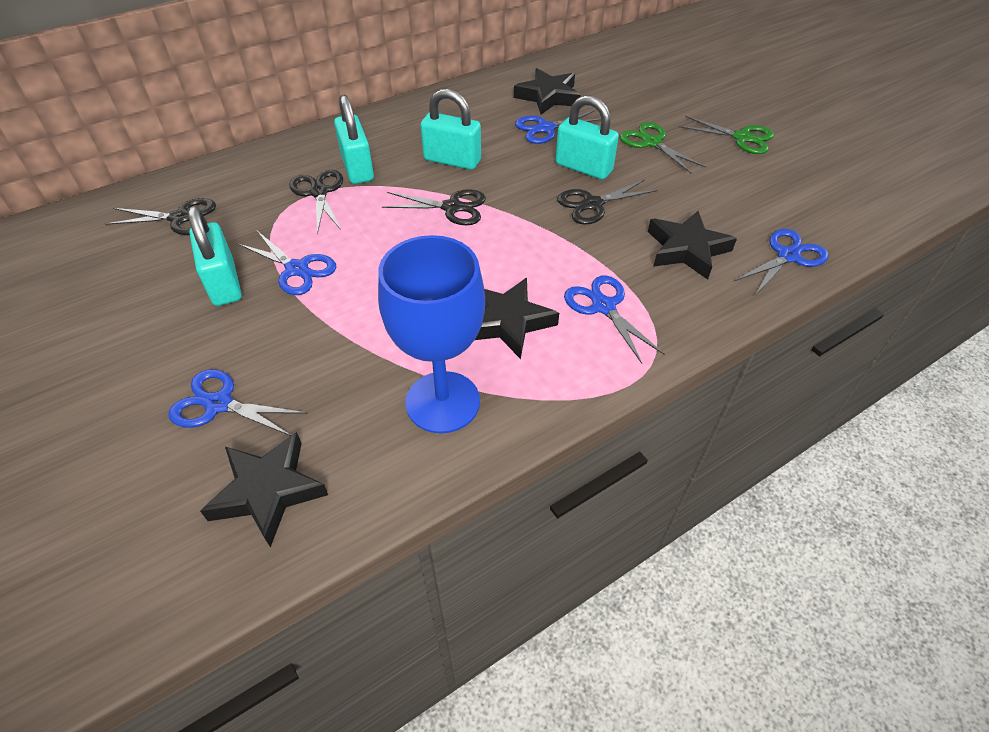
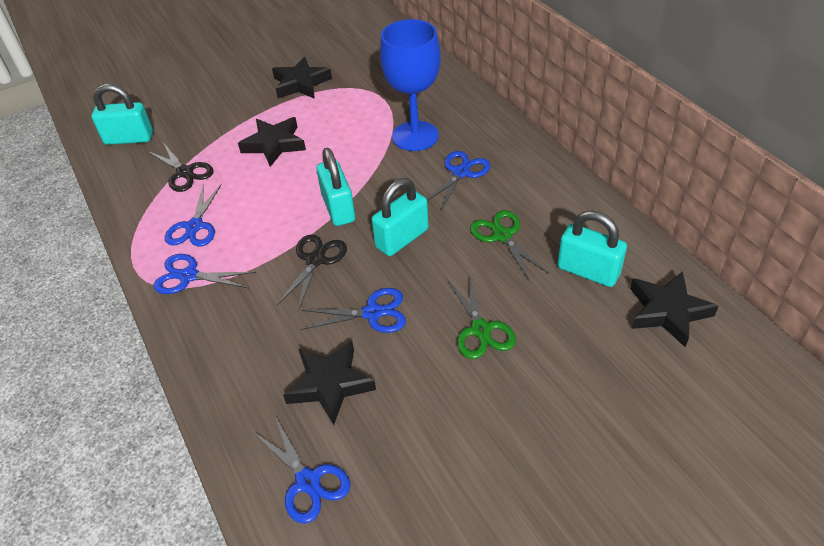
black scissors: 4 -> 2

